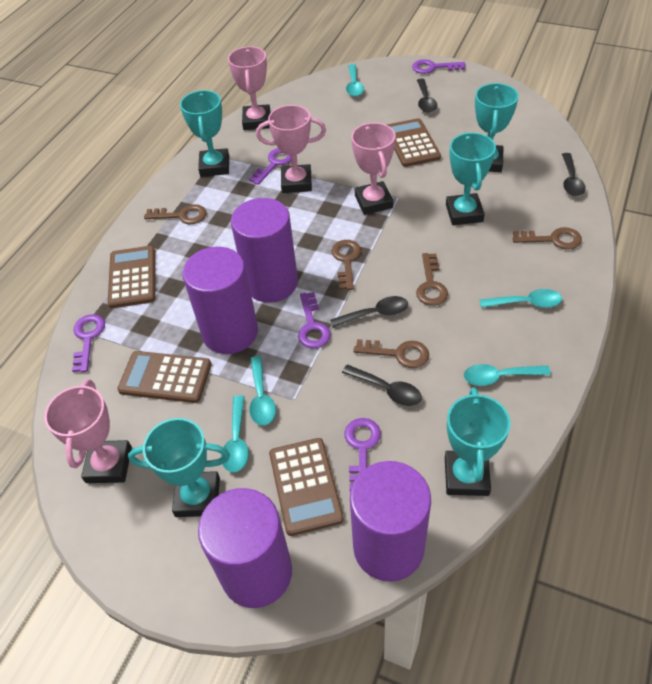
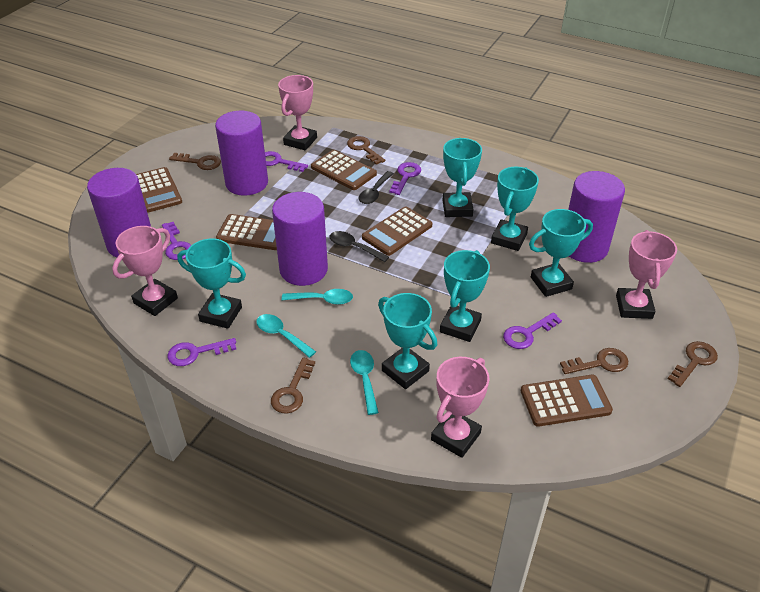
black spoon: 4 -> 2
brown calculator: 4 -> 5
turquoise spoon: 5 -> 3
turquoise trophy: 5 -> 6

